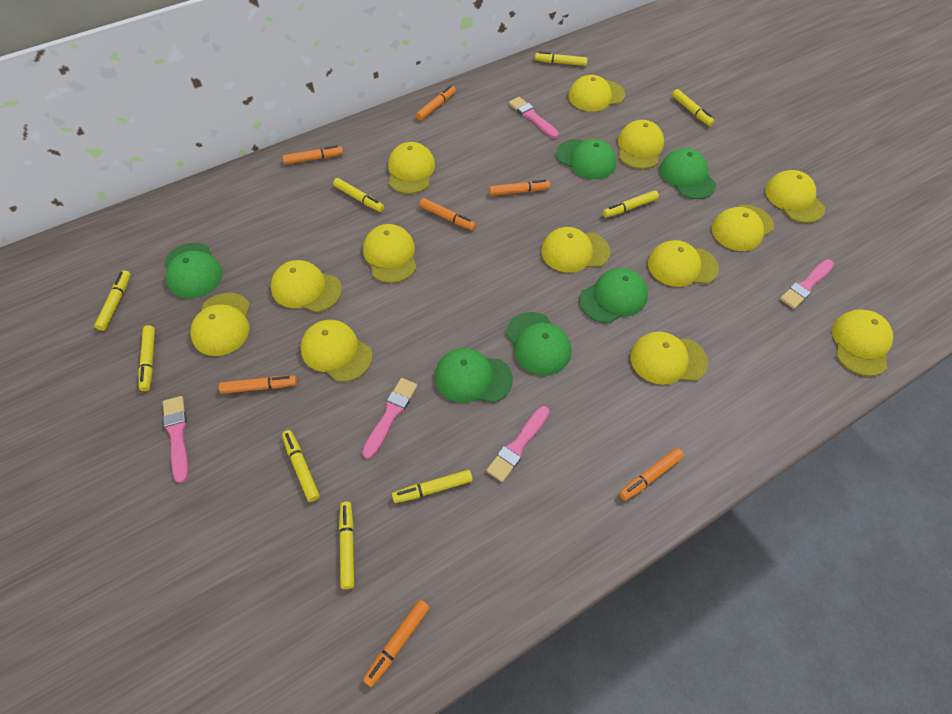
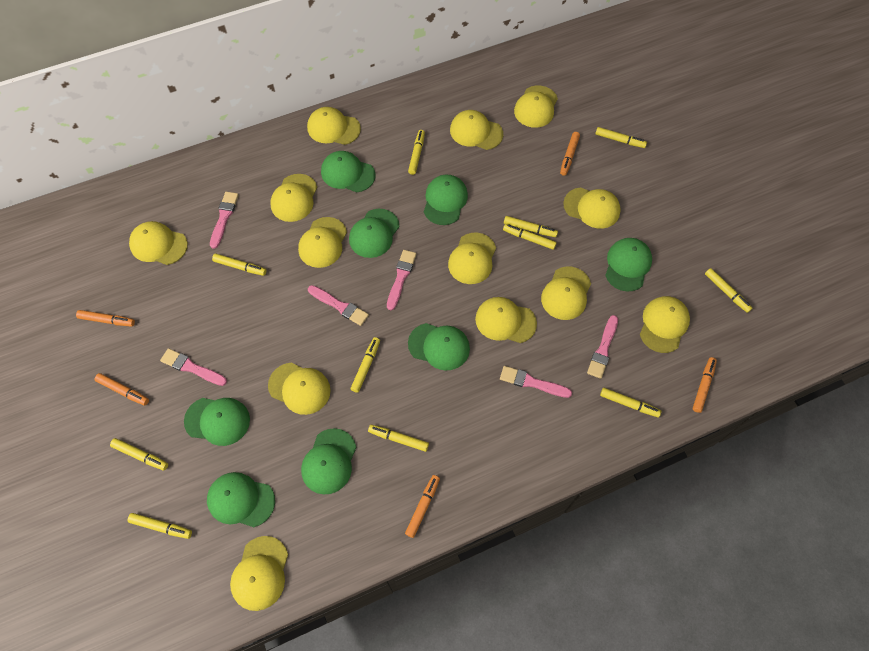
green cap: 6 -> 8
orange marker: 7 -> 5
pink brush: 5 -> 6
yellow marker: 9 -> 11

